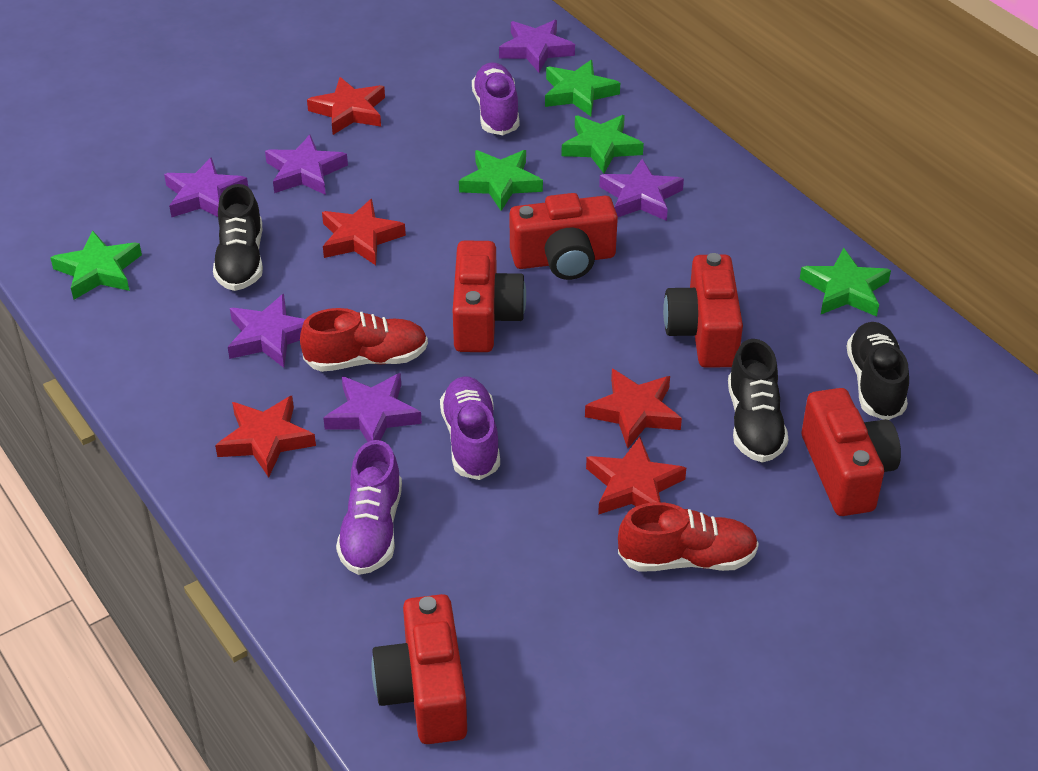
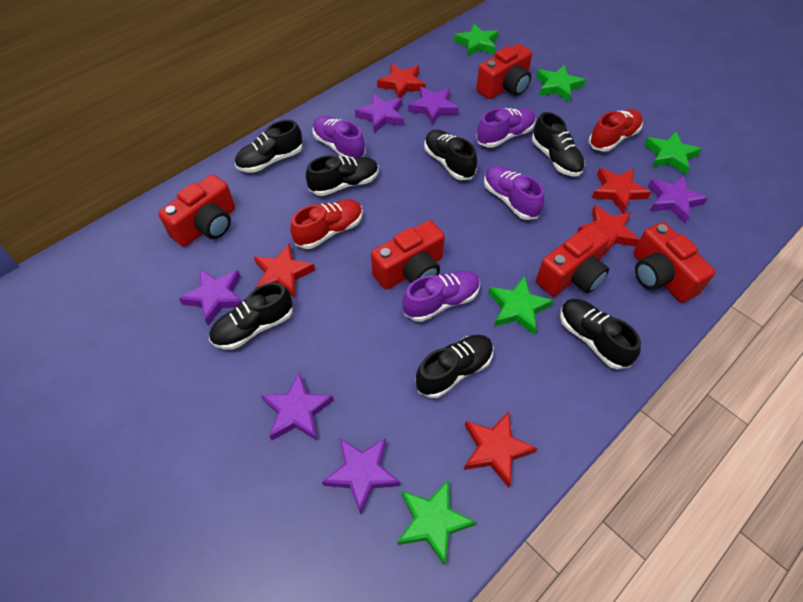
black shoe: 3 -> 7
purple shoe: 3 -> 4

